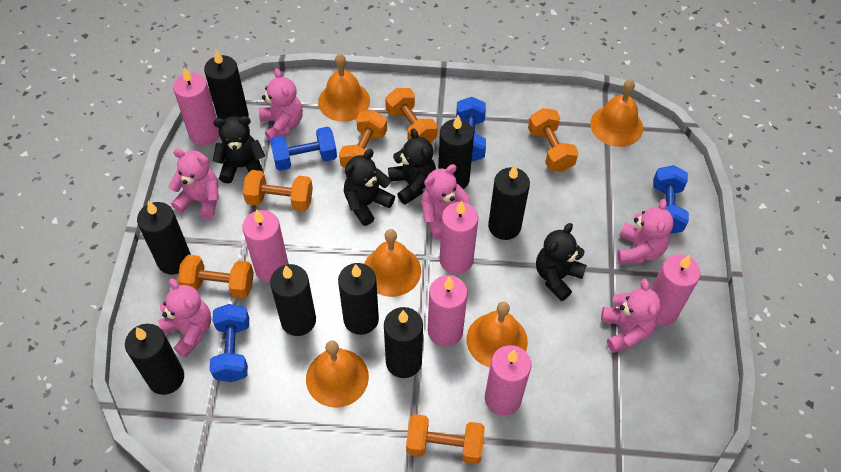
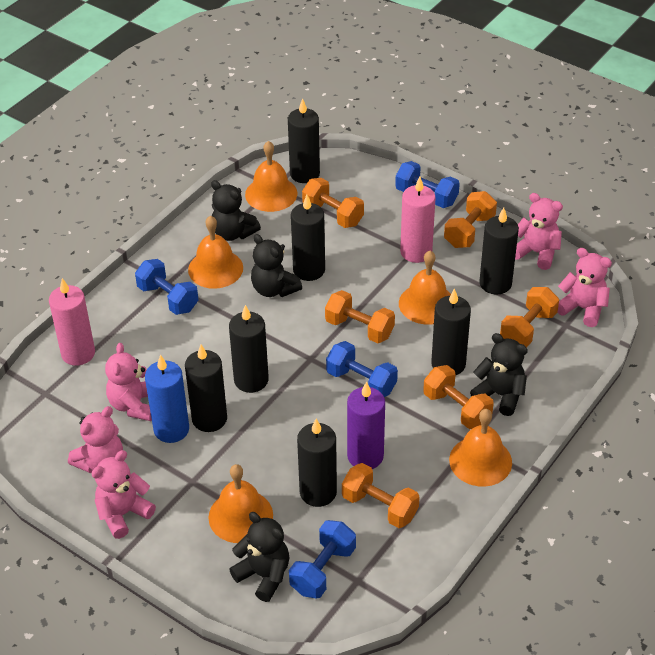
black candle: 8 -> 7
blue candle: 0 -> 1
pink candle: 6 -> 2
pink teddy bear: 6 -> 5
purple candle: 0 -> 1

